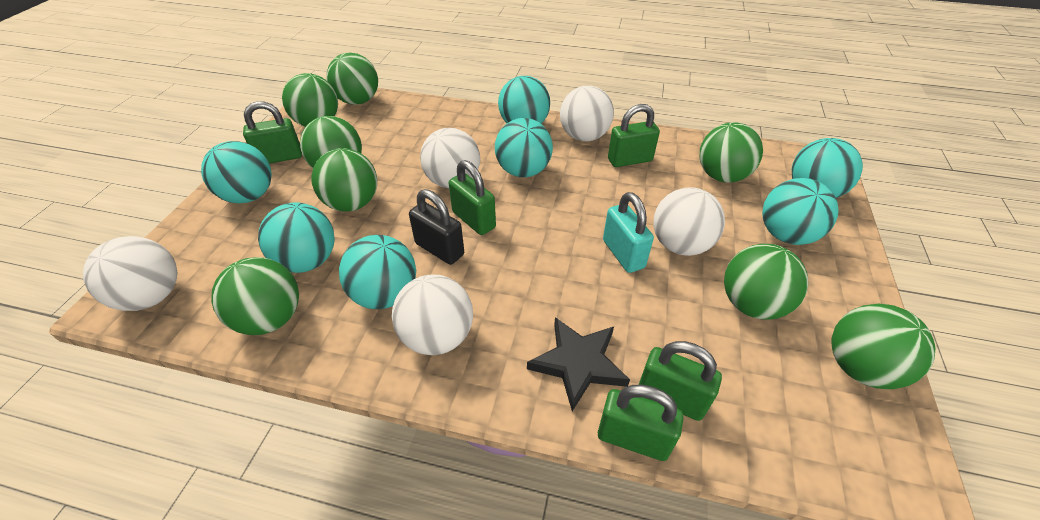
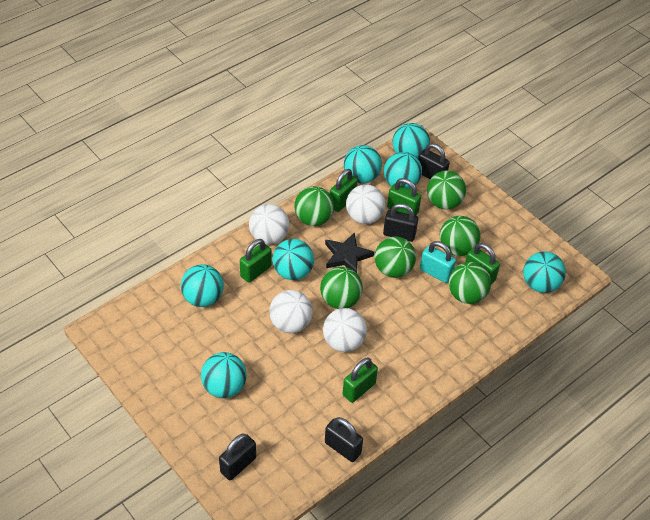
black padlock: 1 -> 4
green ball: 8 -> 6
white ball: 5 -> 4

